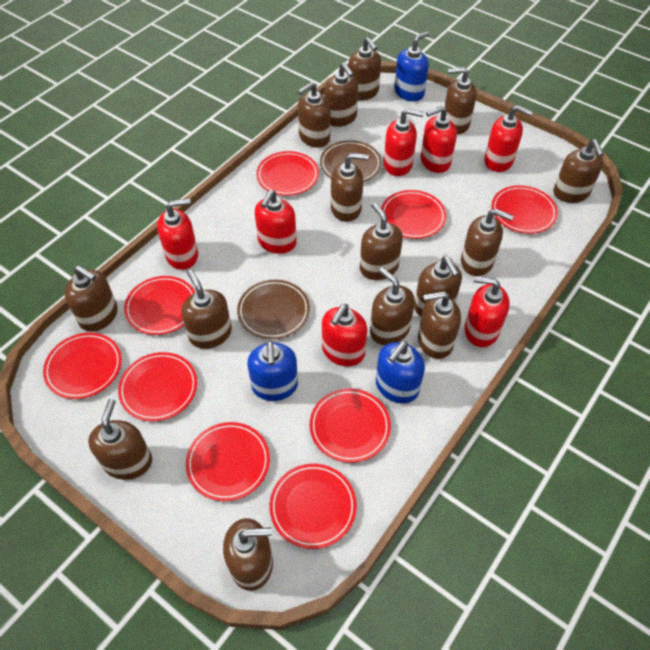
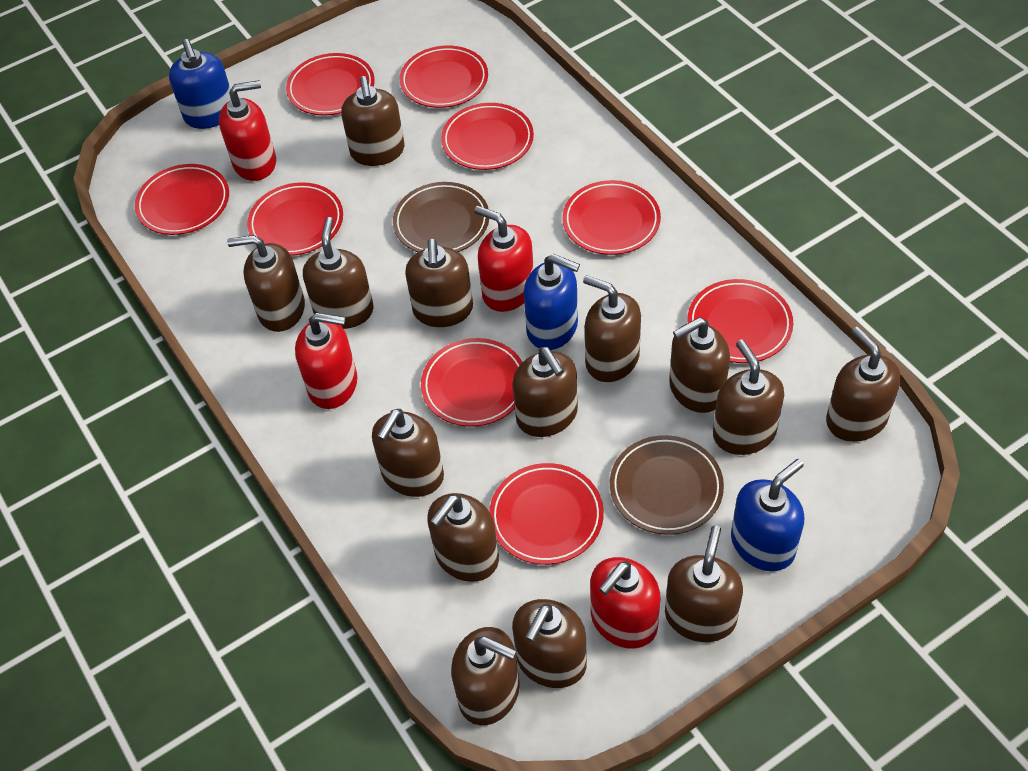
brown soap dispenser: 15 -> 14
red soap dispenser: 7 -> 4

